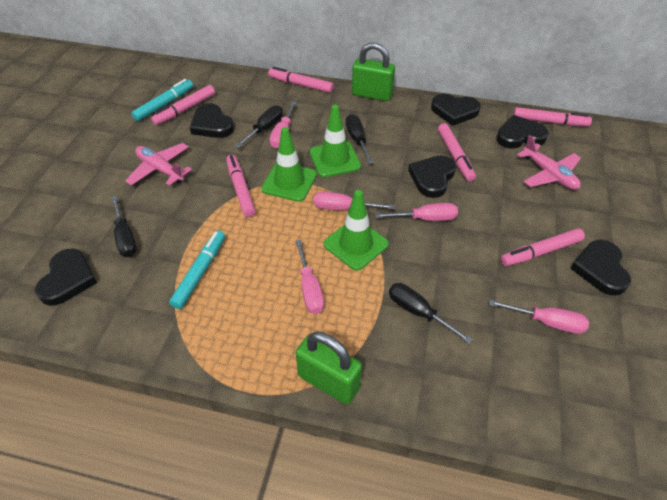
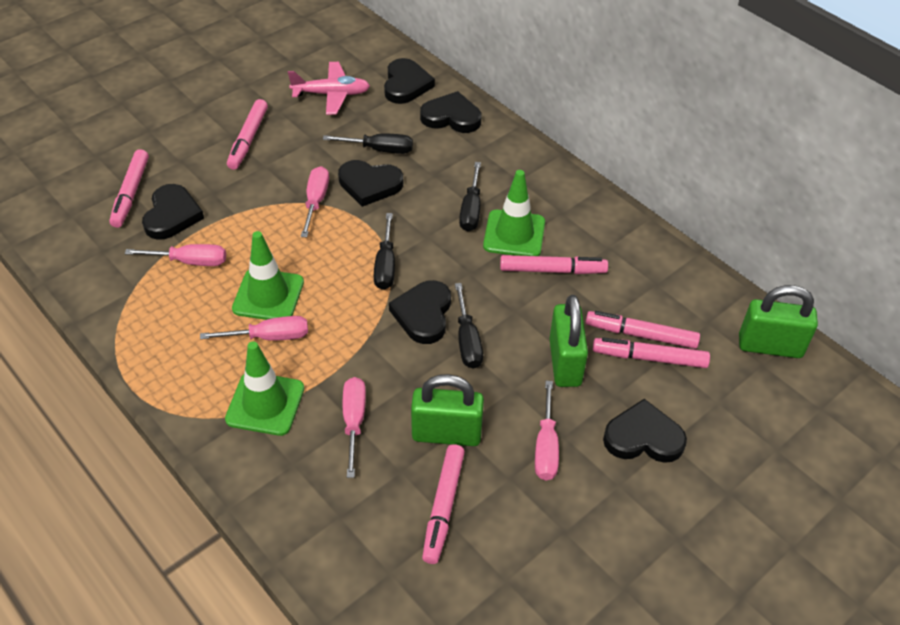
green padlock: 2 -> 3
pink plane: 2 -> 1
turquoise marker: 2 -> 0

